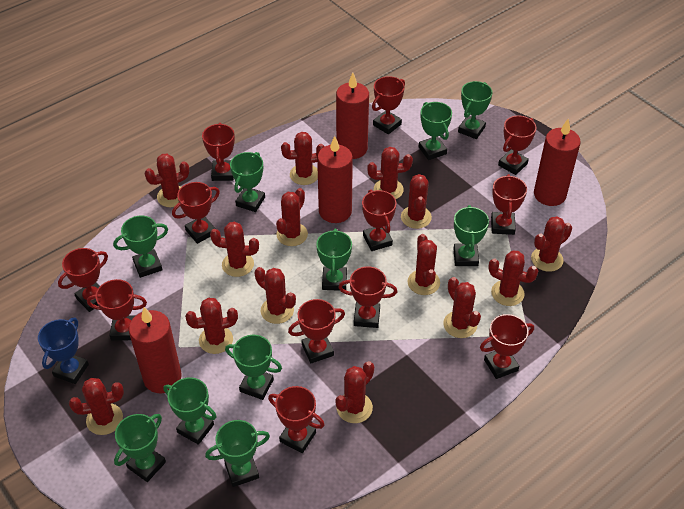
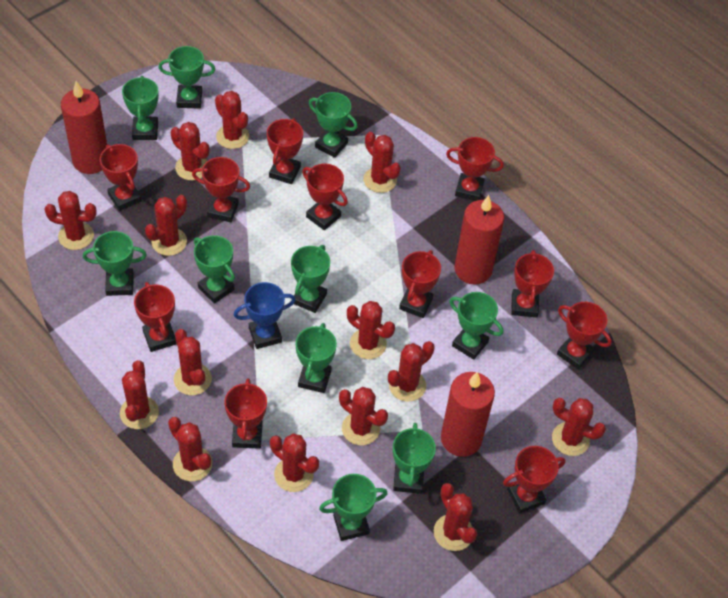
red candle: 4 -> 3
red trophy: 12 -> 11

